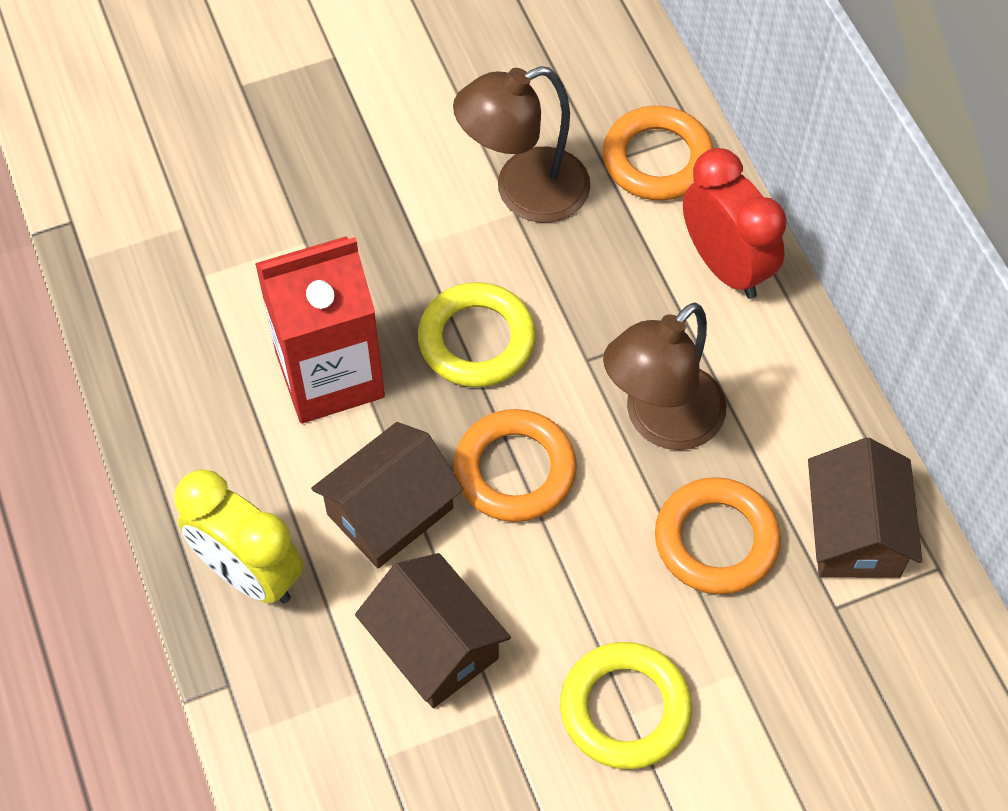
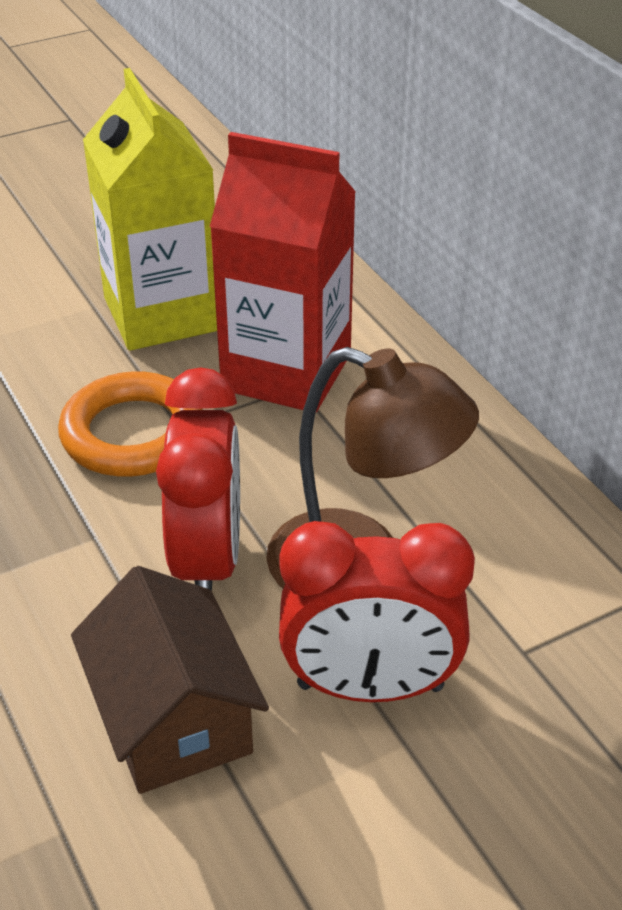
brown house: 3 -> 1
brown lamp: 2 -> 1
orange ring: 3 -> 1
red clock: 1 -> 2
yellow carton: 0 -> 1
yellow clock: 1 -> 0
yellow ring: 2 -> 0

